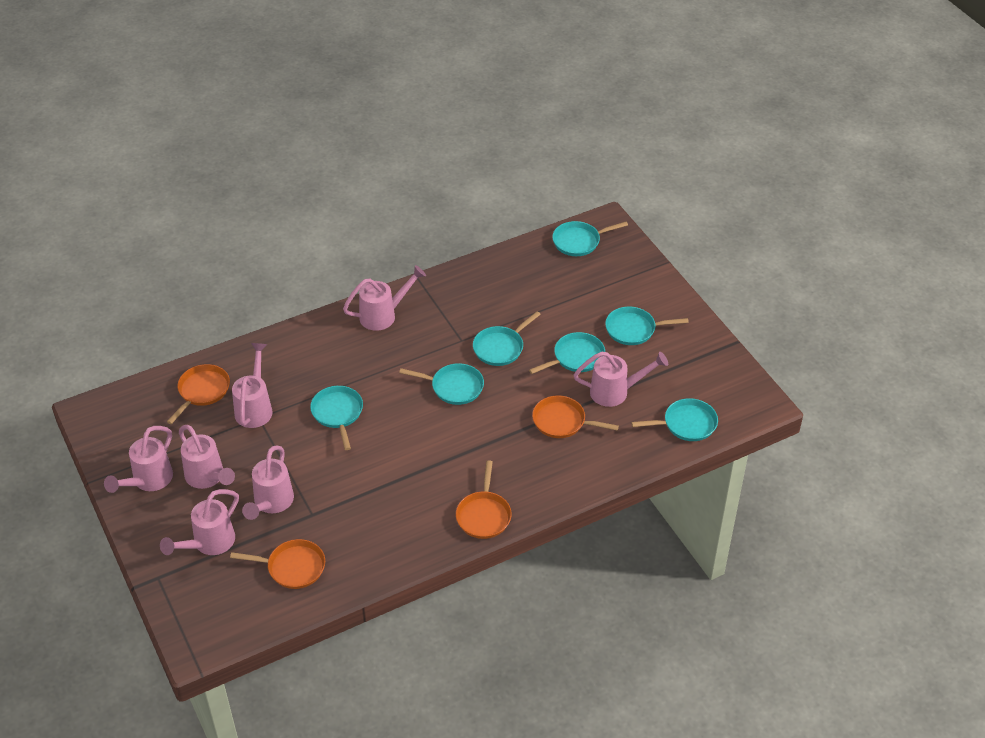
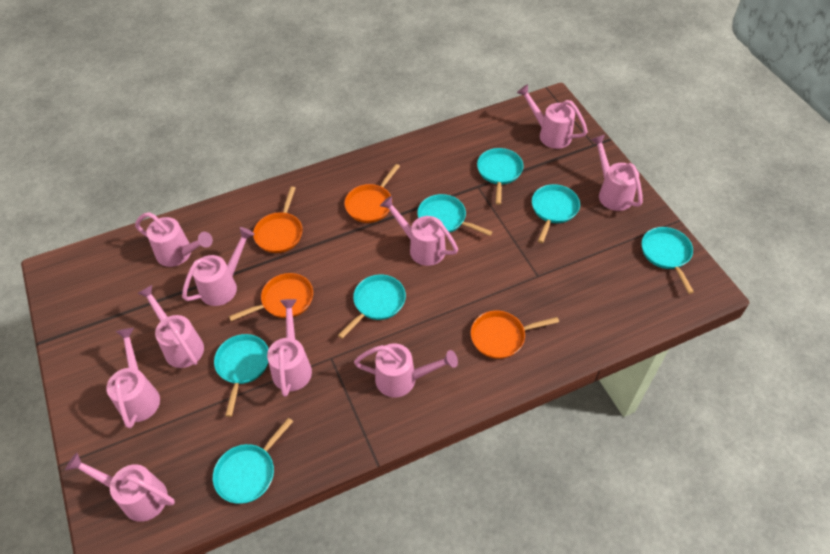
pink watering can: 7 -> 10

